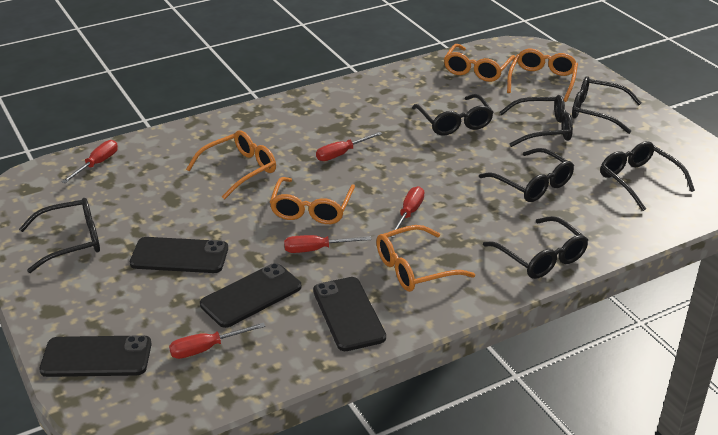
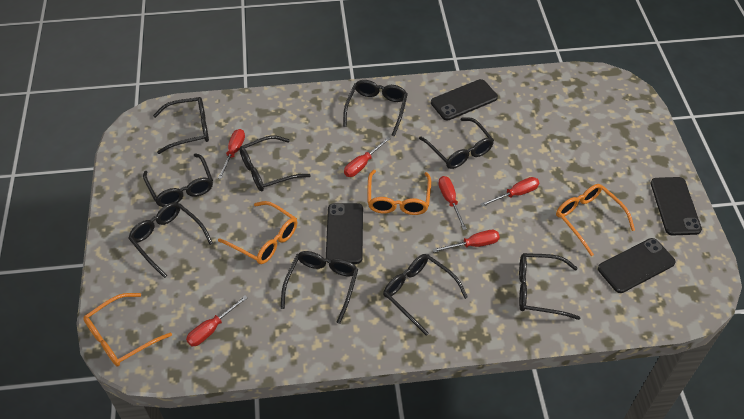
black glasses: 7 -> 9
orange glasses: 5 -> 4
red screwdriver: 5 -> 6

